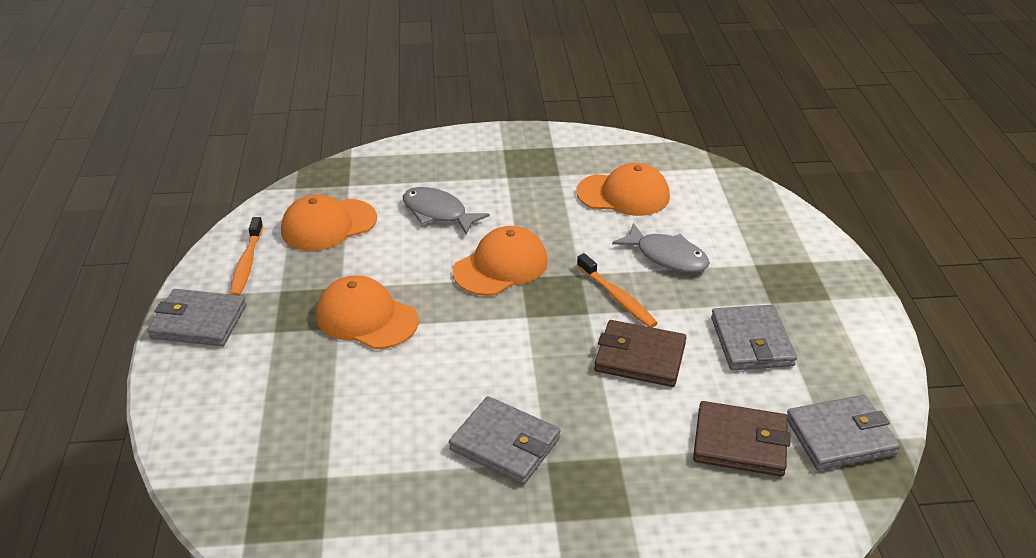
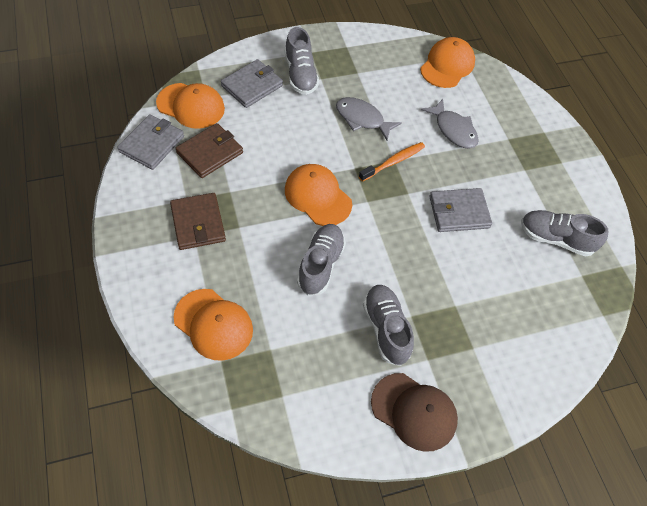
brown cap: 0 -> 1
grey shoe: 0 -> 4
grey wallet: 4 -> 3
orange toothbrush: 2 -> 1

